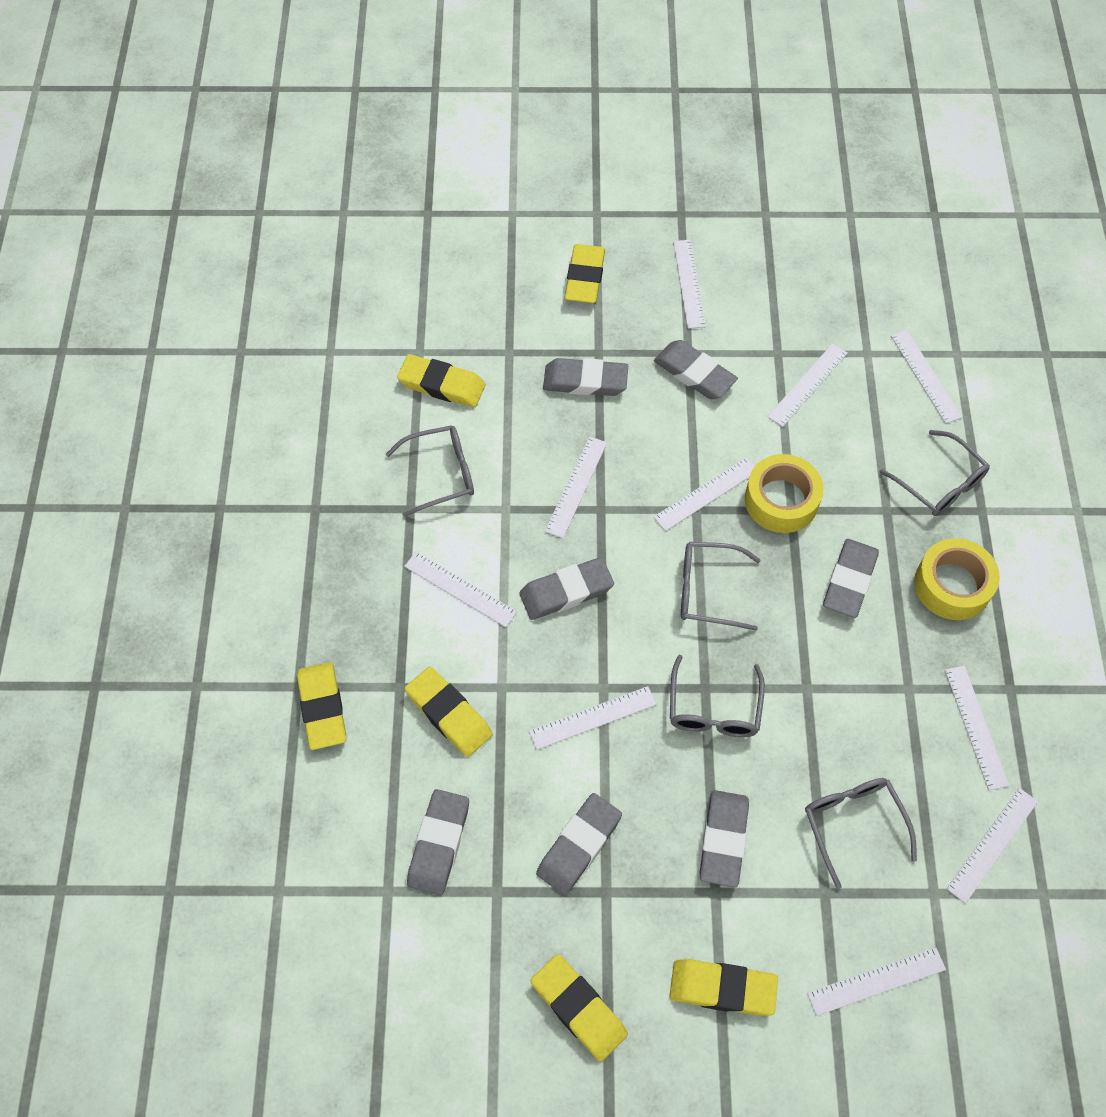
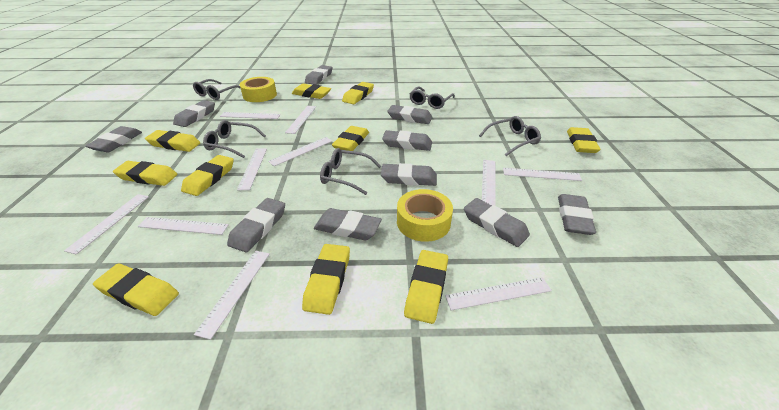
grey eraser: 7 -> 10
yellow eraser: 6 -> 10

